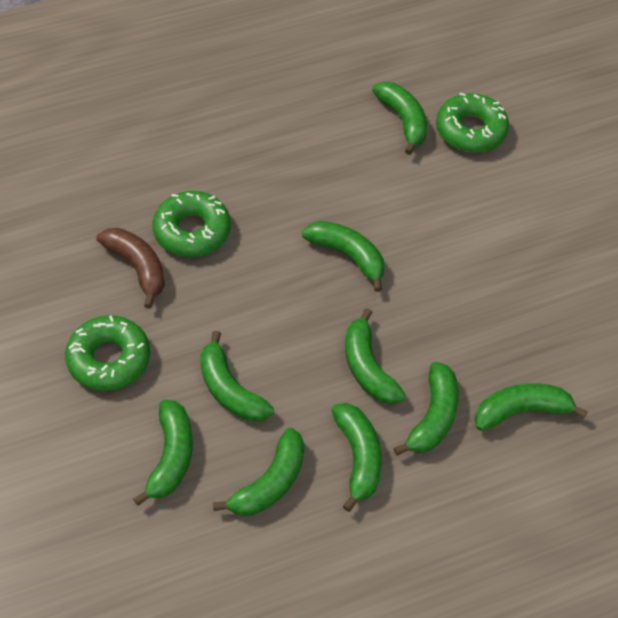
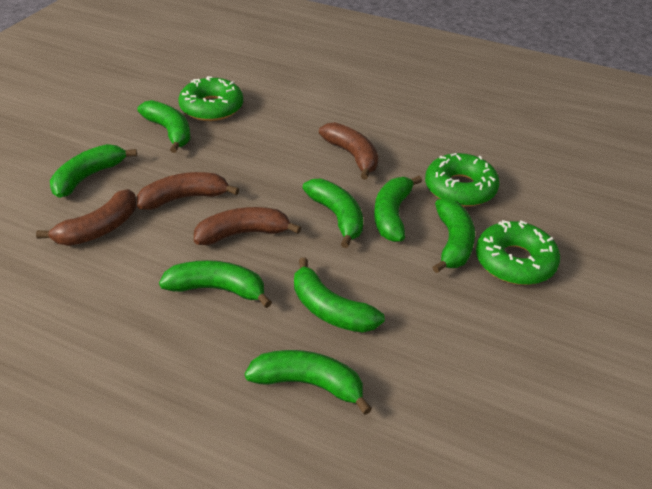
brown banana: 1 -> 4
green banana: 9 -> 8

